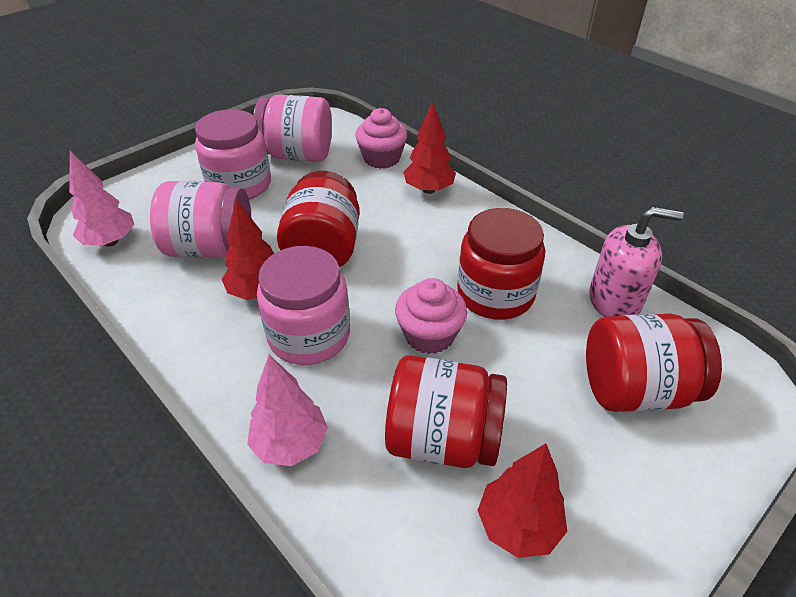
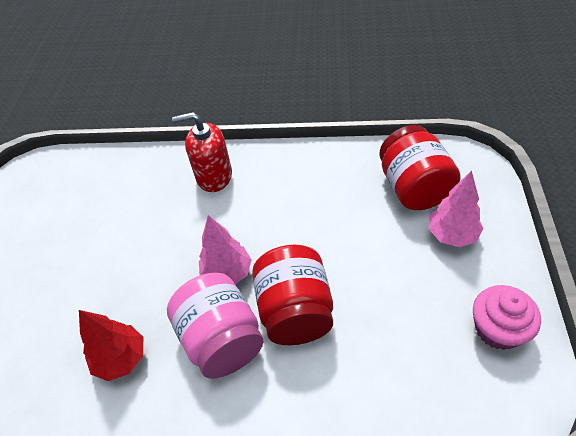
pink cupcake: 2 -> 1
pink jar: 4 -> 1
pink soap dispenser: 1 -> 0
red jar: 4 -> 2
red soap dispenser: 0 -> 1
red tree: 3 -> 1

